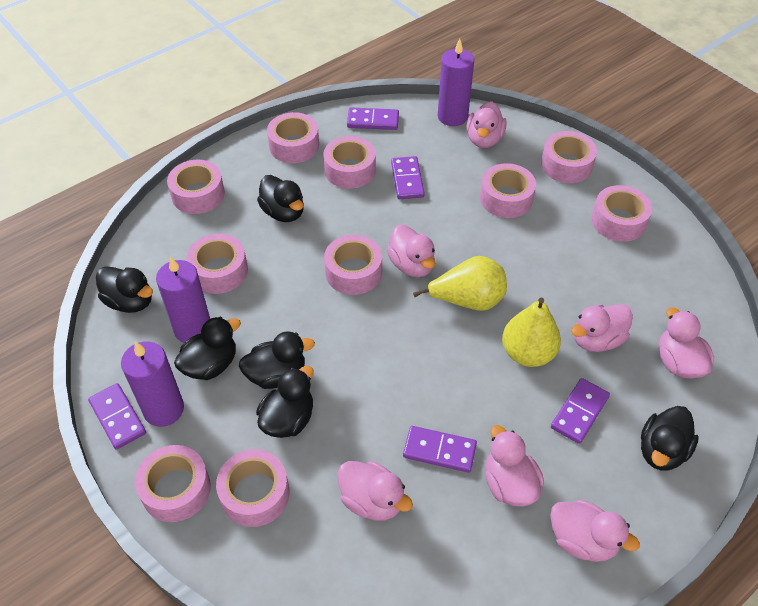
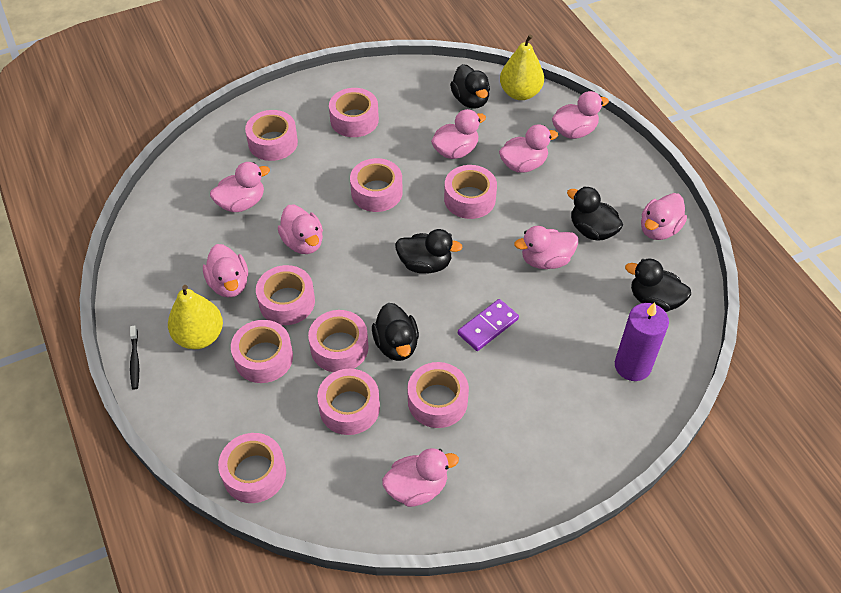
black duck: 6 -> 5
black toothbrush: 0 -> 1
pink duck: 7 -> 9
purple candle: 3 -> 1
purple domino: 5 -> 1

